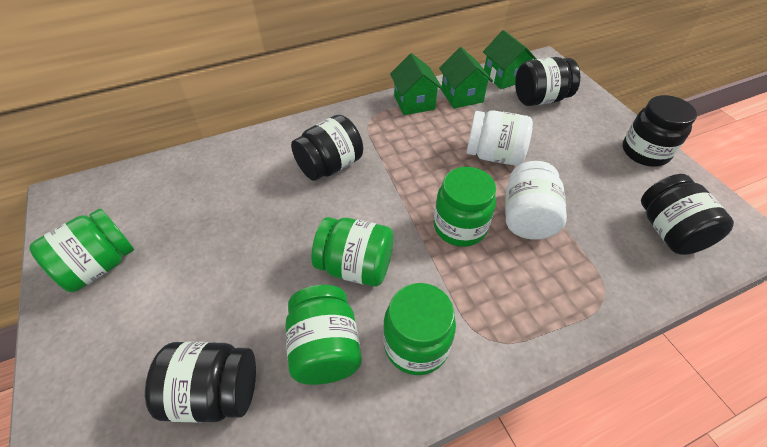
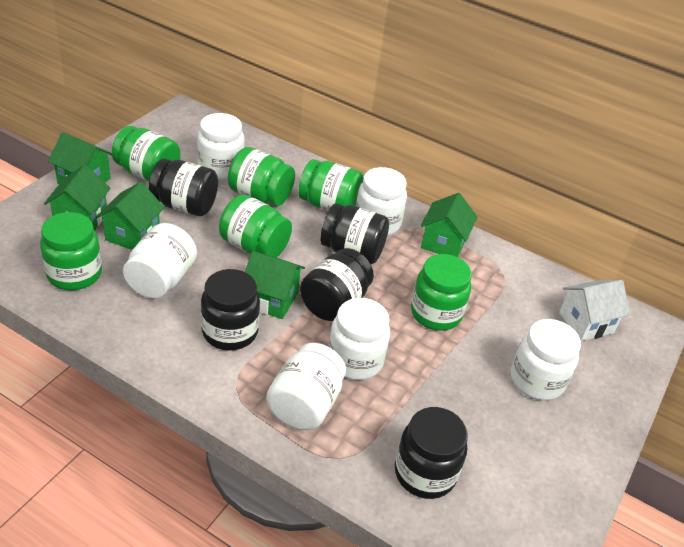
green house: 3 -> 5
green jar: 5 -> 6
white house: 0 -> 1
white jar: 2 -> 6

